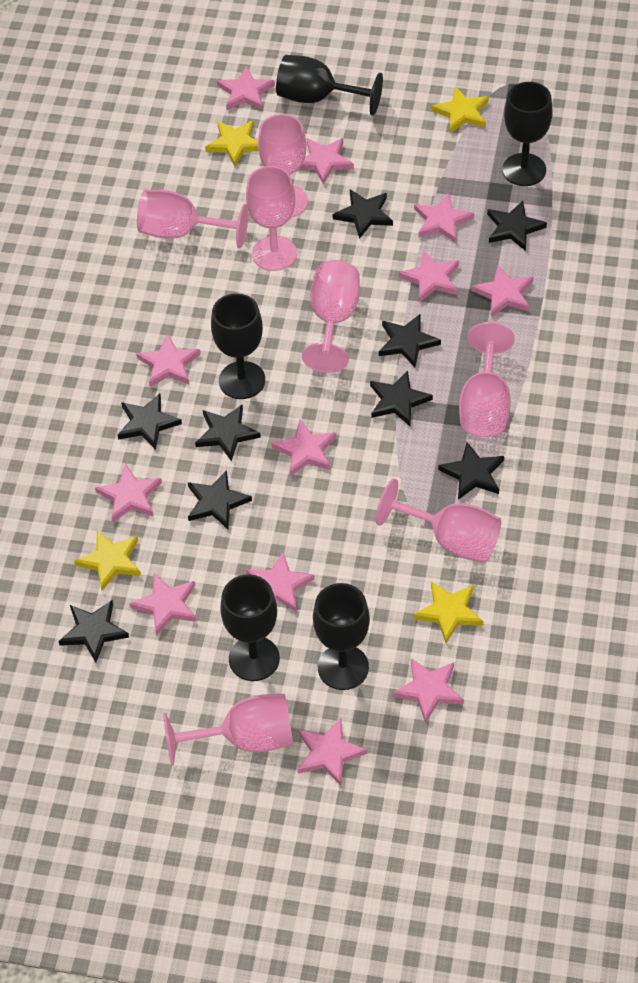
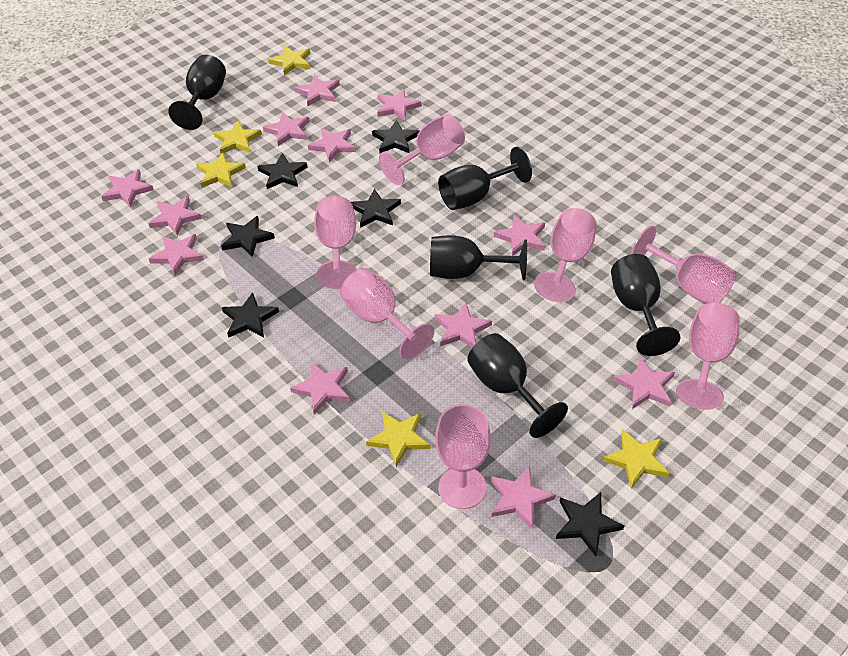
black star: 9 -> 6
yellow star: 4 -> 5

